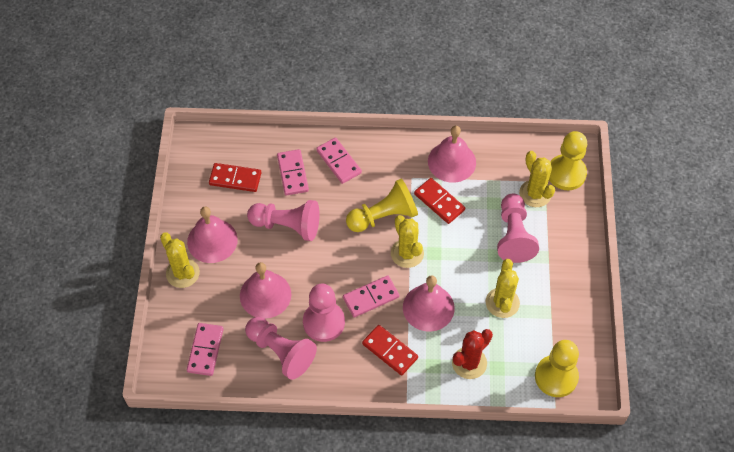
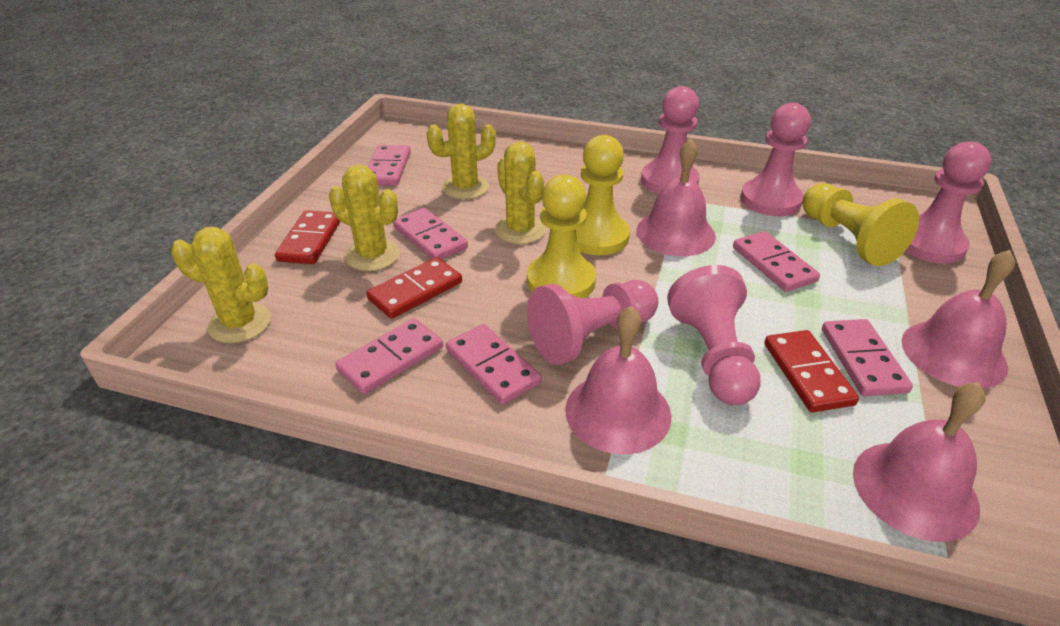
pink domino: 4 -> 6
pink pawn: 4 -> 5
red cactus: 1 -> 0

